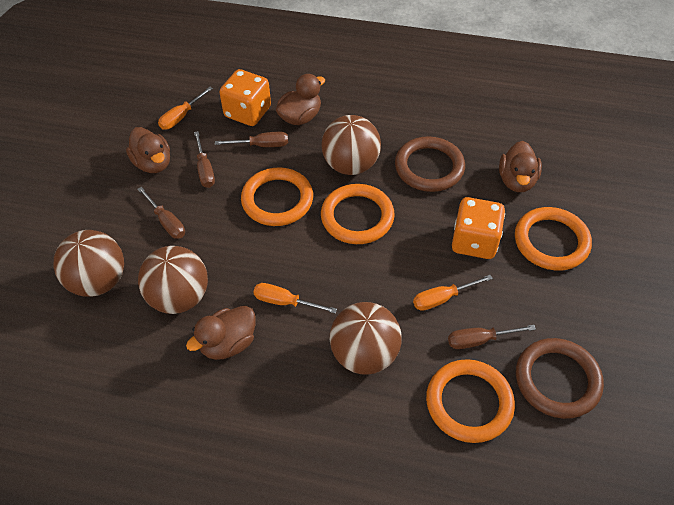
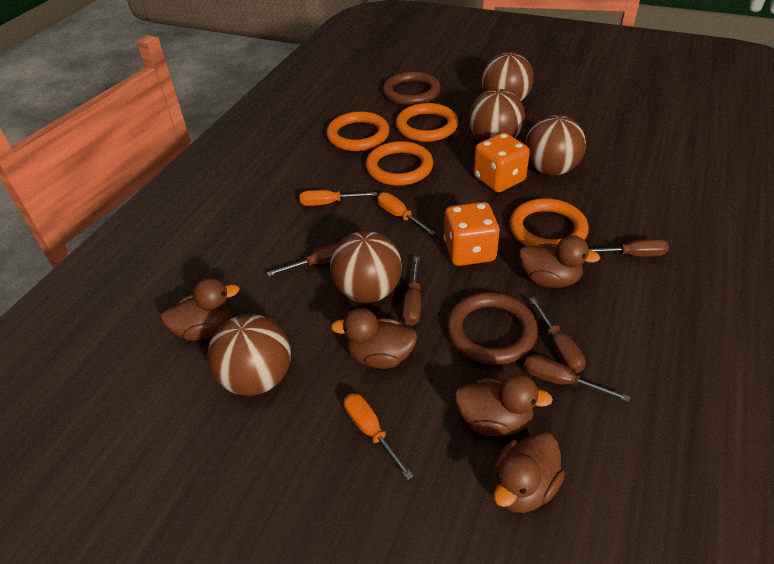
brown ball: 4 -> 5
brown duck: 4 -> 5
brown screwdriver: 4 -> 5

